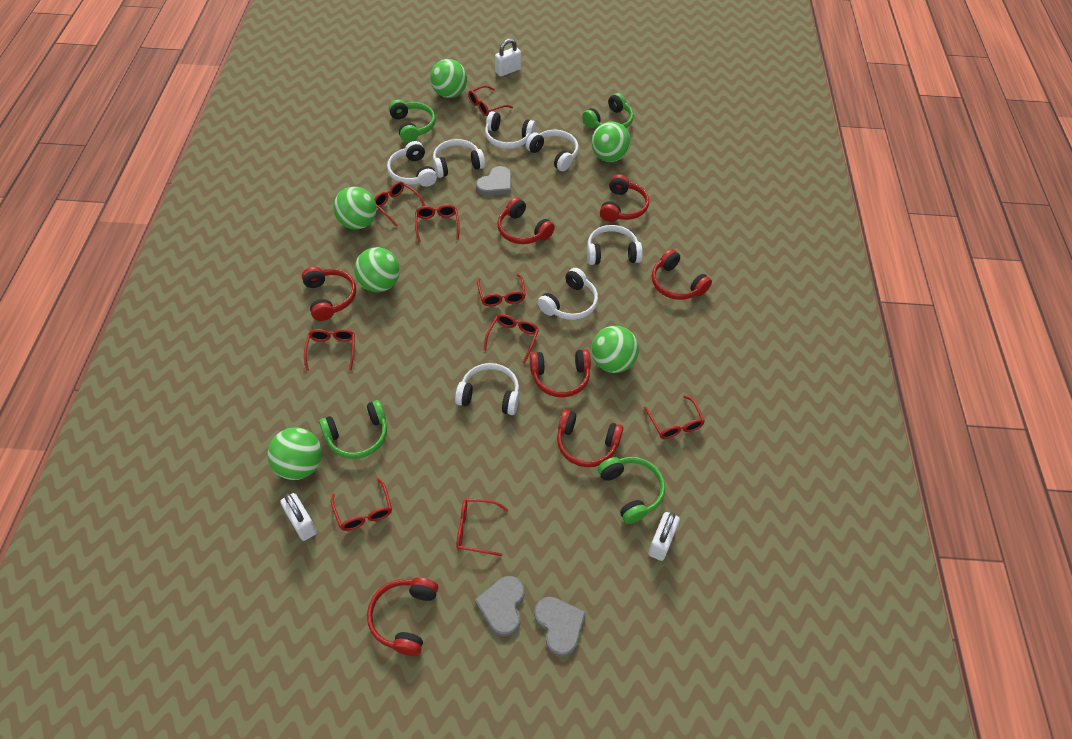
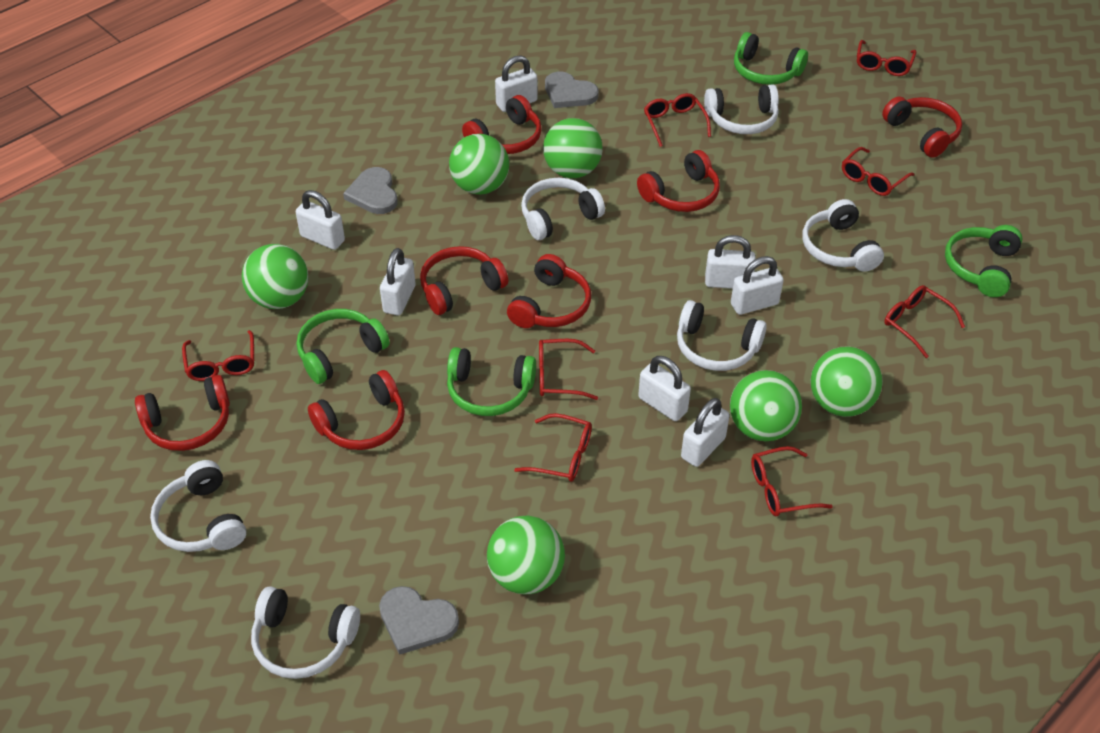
red glasses: 9 -> 8
white headphones: 7 -> 6
white padlock: 3 -> 7

